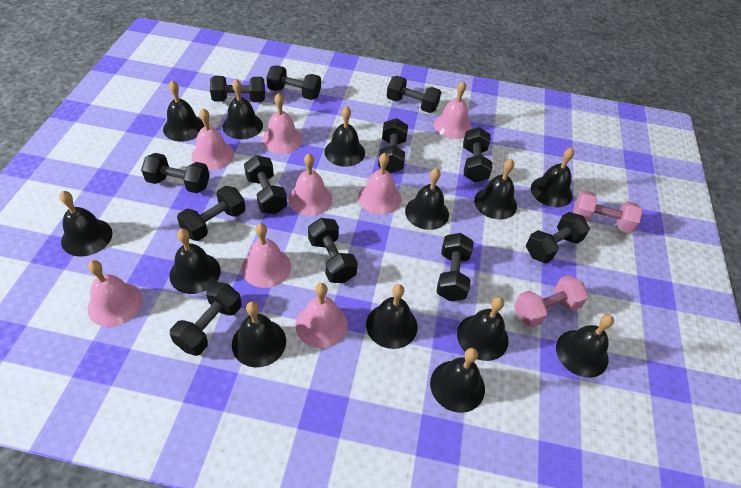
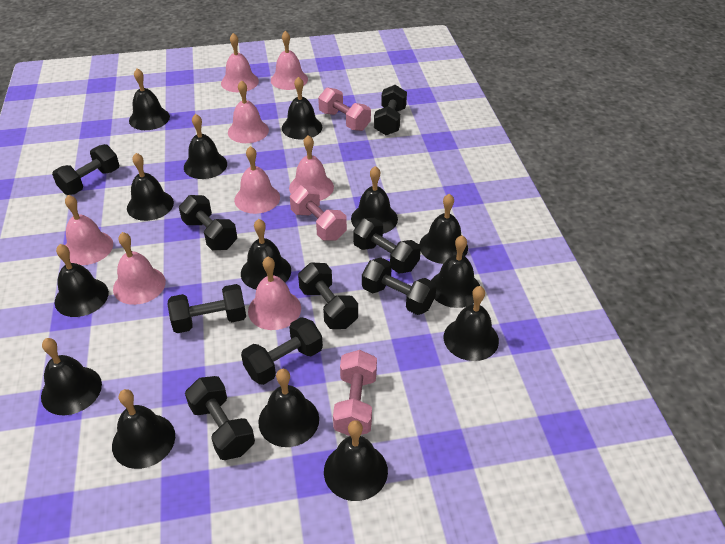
black bell: 13 -> 14
black dumbbell: 12 -> 9
pink dumbbell: 2 -> 3

